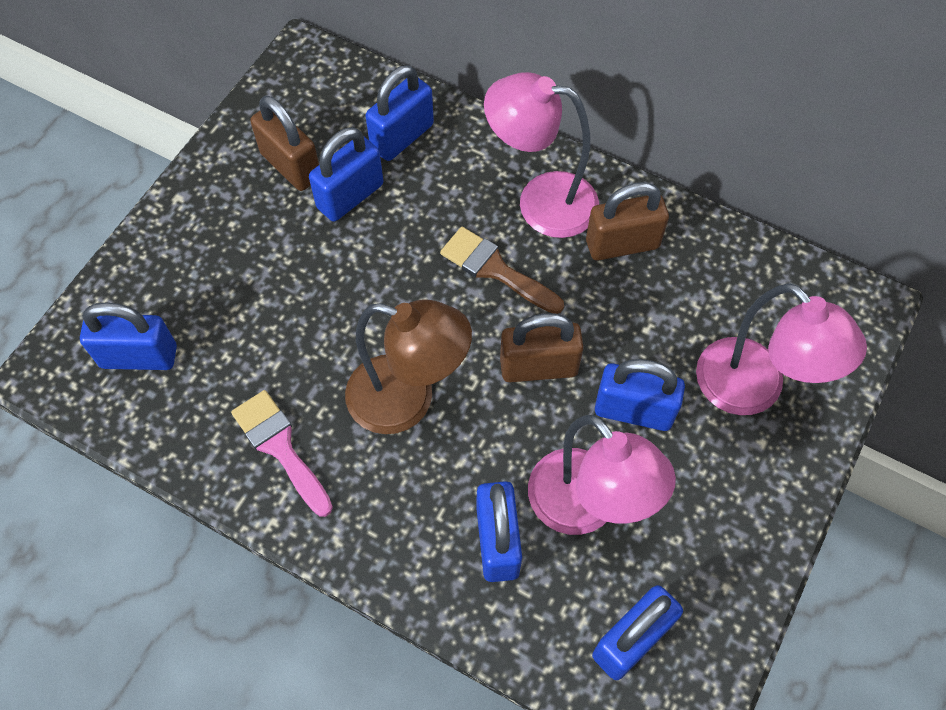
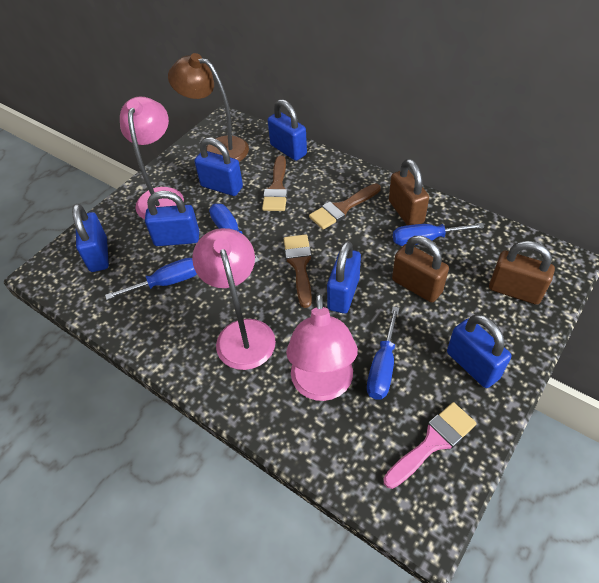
blue screwdriver: 0 -> 4
brown brush: 1 -> 3

